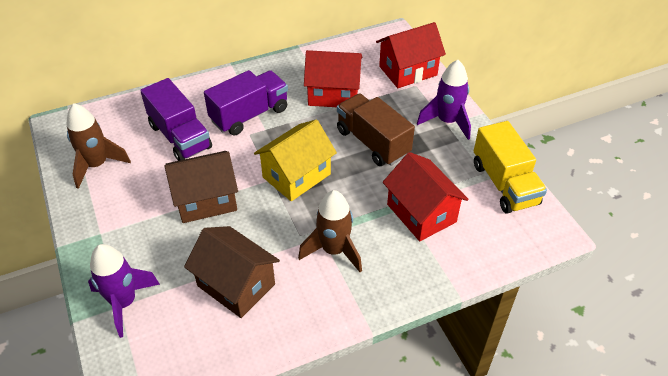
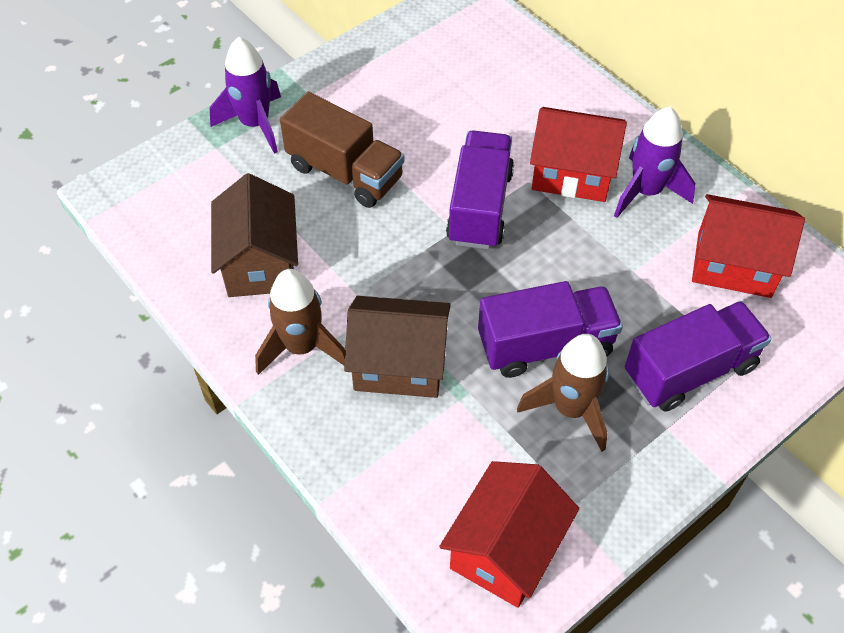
purple truck: 2 -> 3
yellow house: 1 -> 0
yellow truck: 1 -> 0

